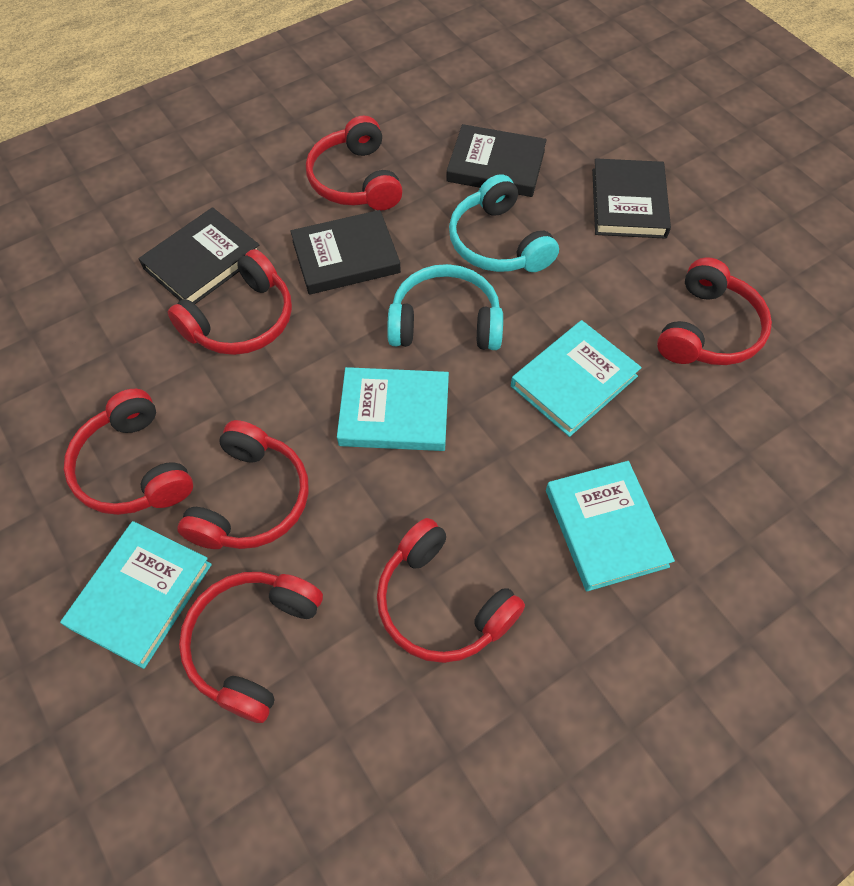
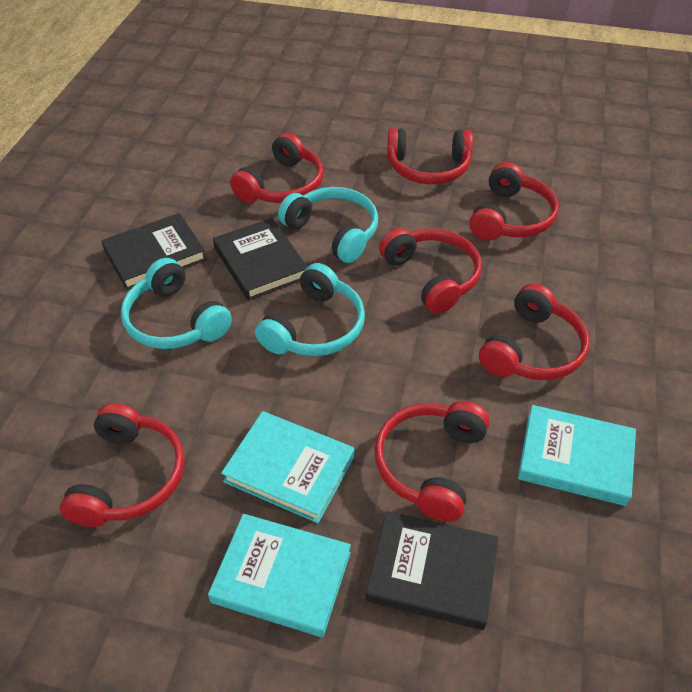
black book: 4 -> 3
turquoise book: 4 -> 3
turquoise headphones: 2 -> 3

